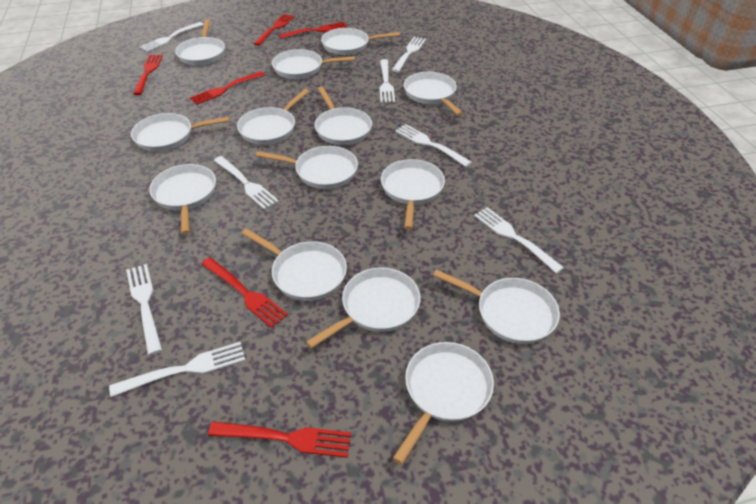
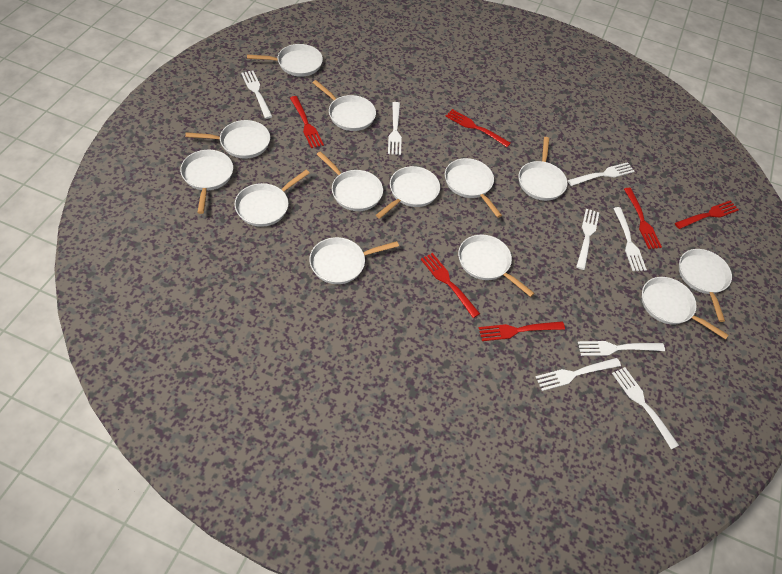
white pan: 14 -> 13

